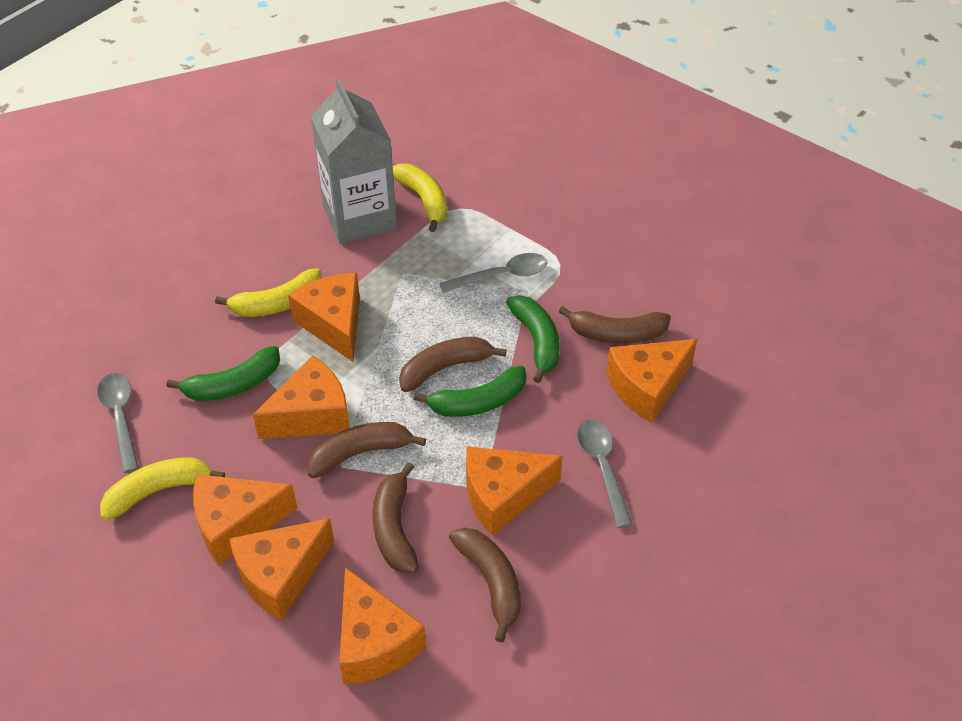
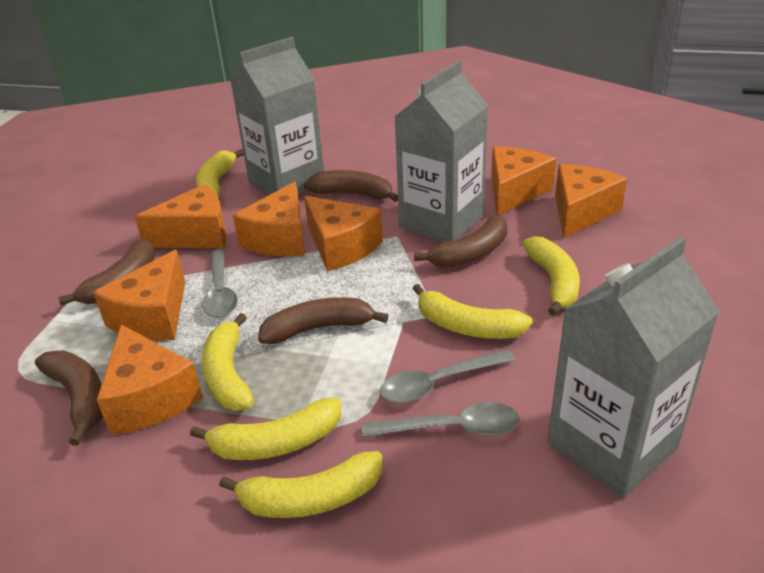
green banana: 3 -> 0
grey carton: 1 -> 3
yellow banana: 3 -> 6

